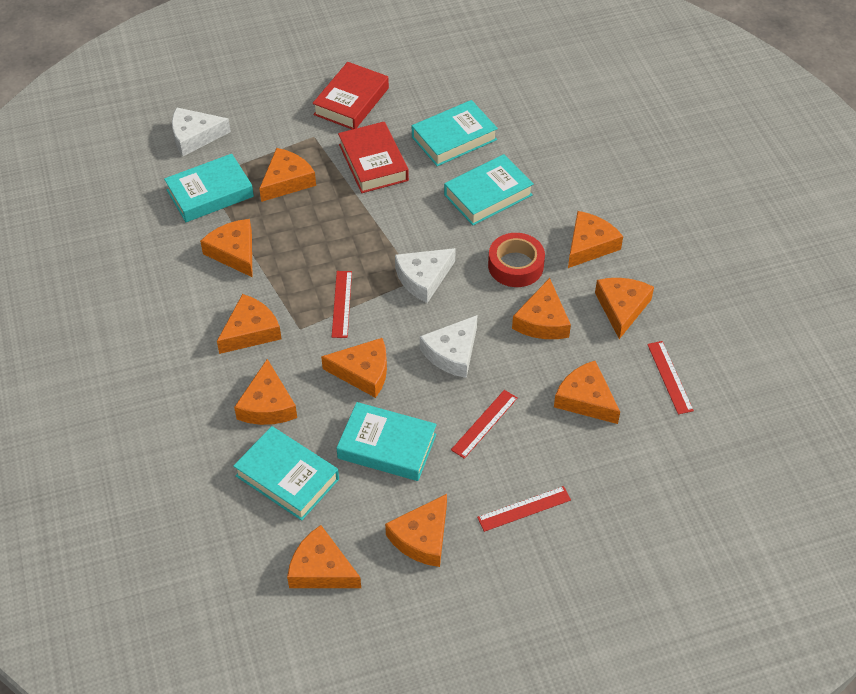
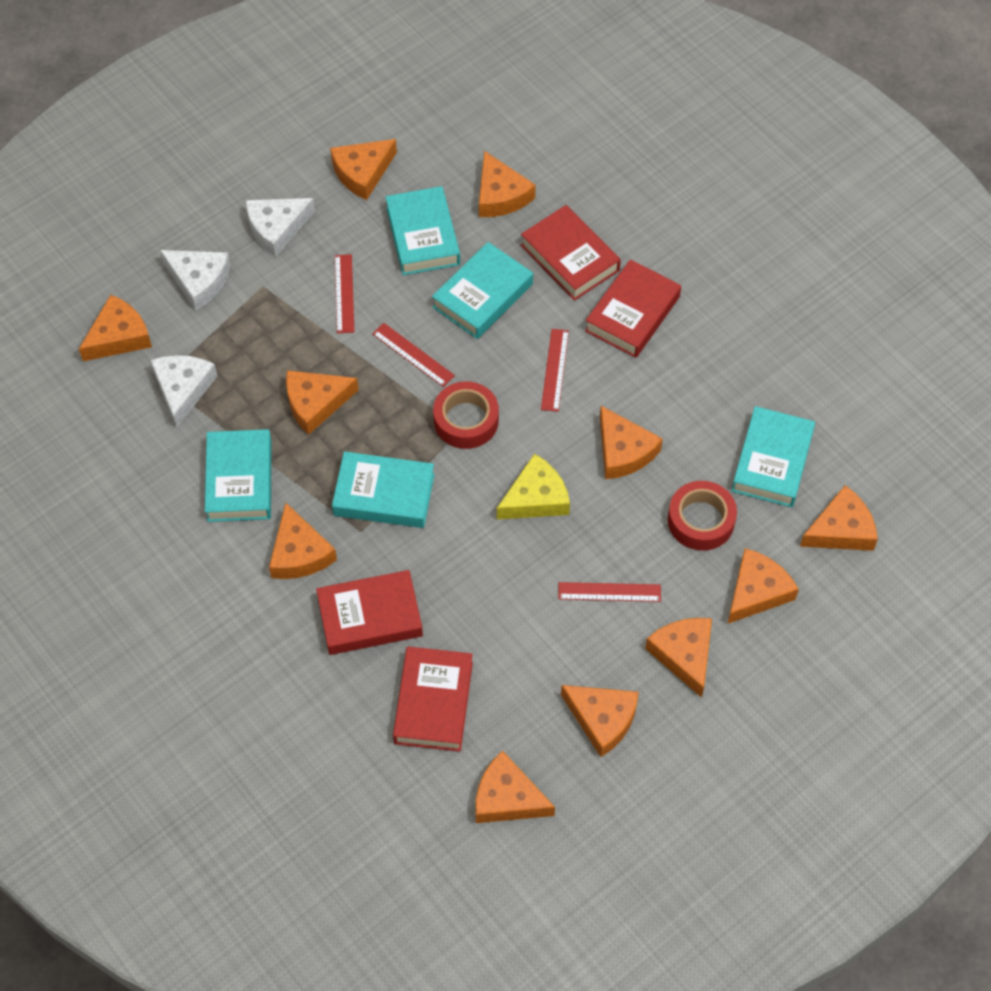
red book: 2 -> 4
red tape: 1 -> 2
yellow cheese: 0 -> 1

